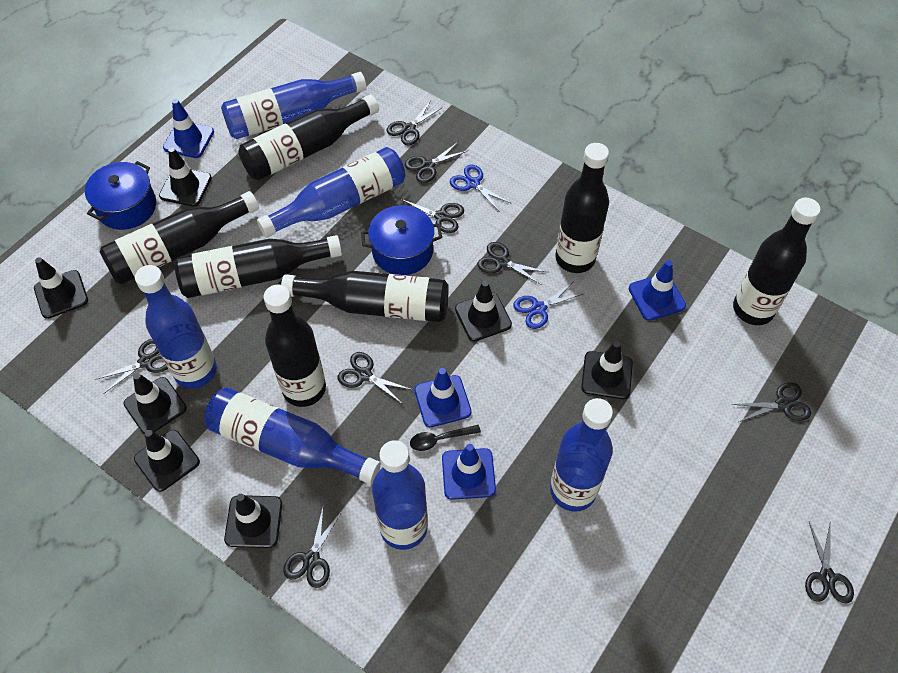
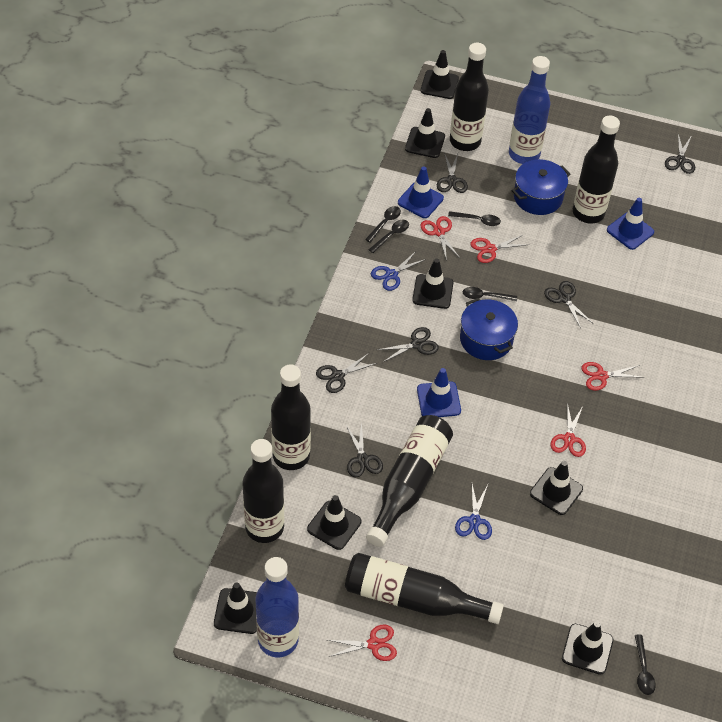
black bottle: 7 -> 6
black scissors: 9 -> 6
black spoon: 1 -> 5
blue bottle: 6 -> 2
blue traffic cone: 4 -> 3
red scissors: 0 -> 5

